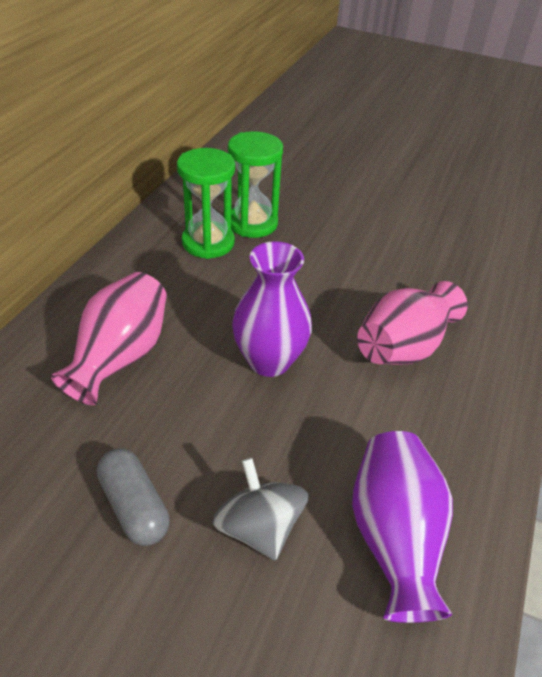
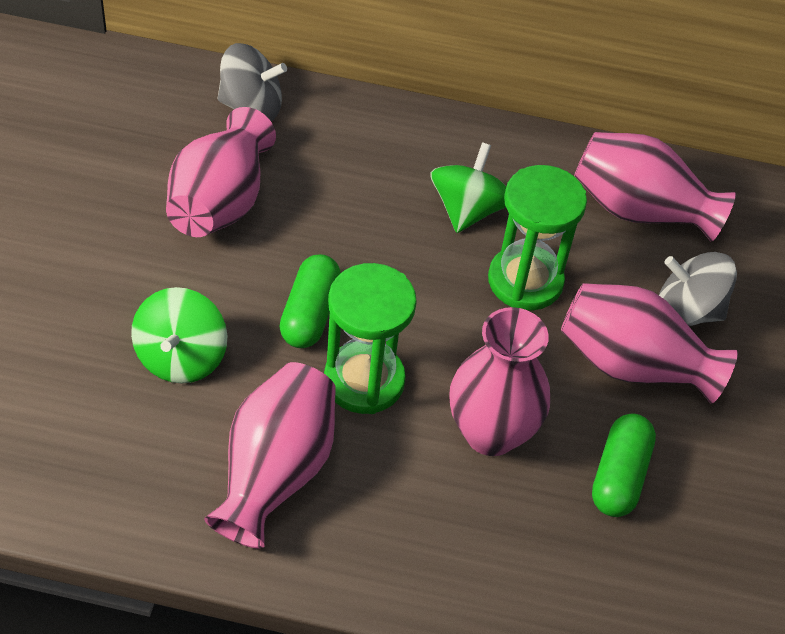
green capsule: 0 -> 2
green spinning top: 0 -> 2
grey capsule: 1 -> 0
grey spinning top: 1 -> 2
pink vase: 2 -> 5
purple vase: 2 -> 0

